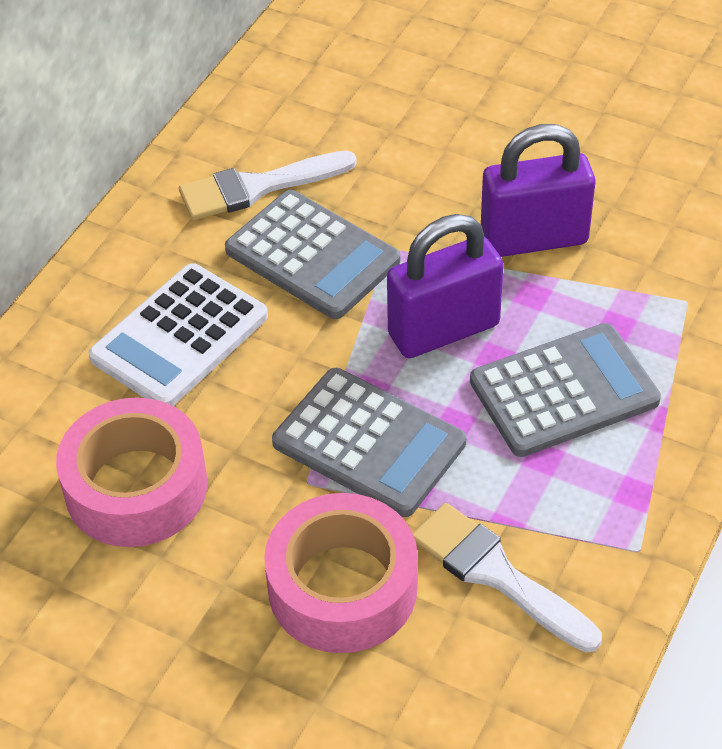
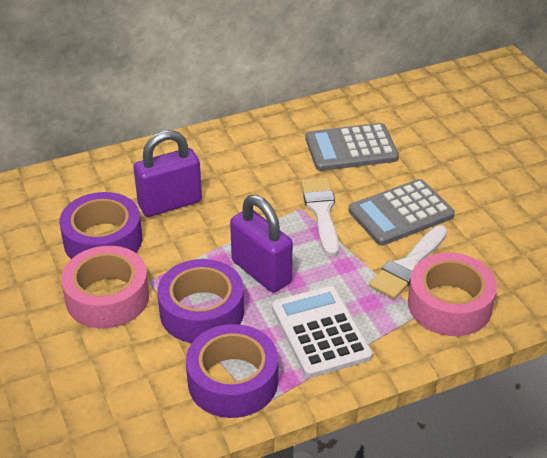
grey calculator: 3 -> 2
purple tape: 0 -> 3

